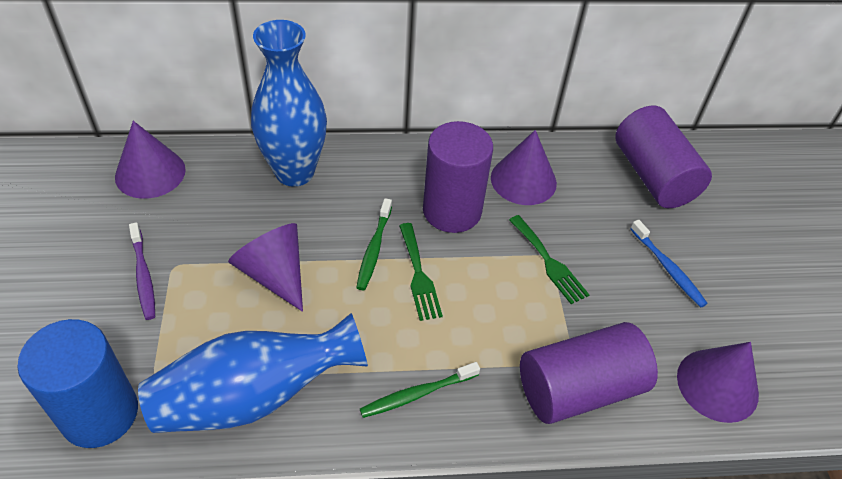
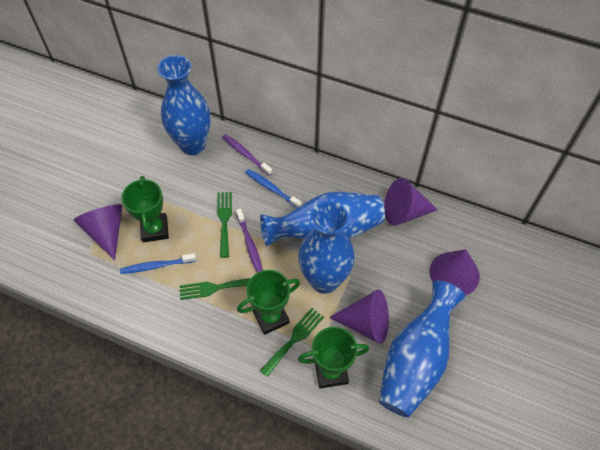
blue cylinder: 1 -> 0
blue toothbrush: 1 -> 2
blue vase: 2 -> 4
green fork: 2 -> 3
green toothbrush: 2 -> 0
green trophy: 0 -> 3
purple cylinder: 3 -> 0
purple toothbrush: 1 -> 2

